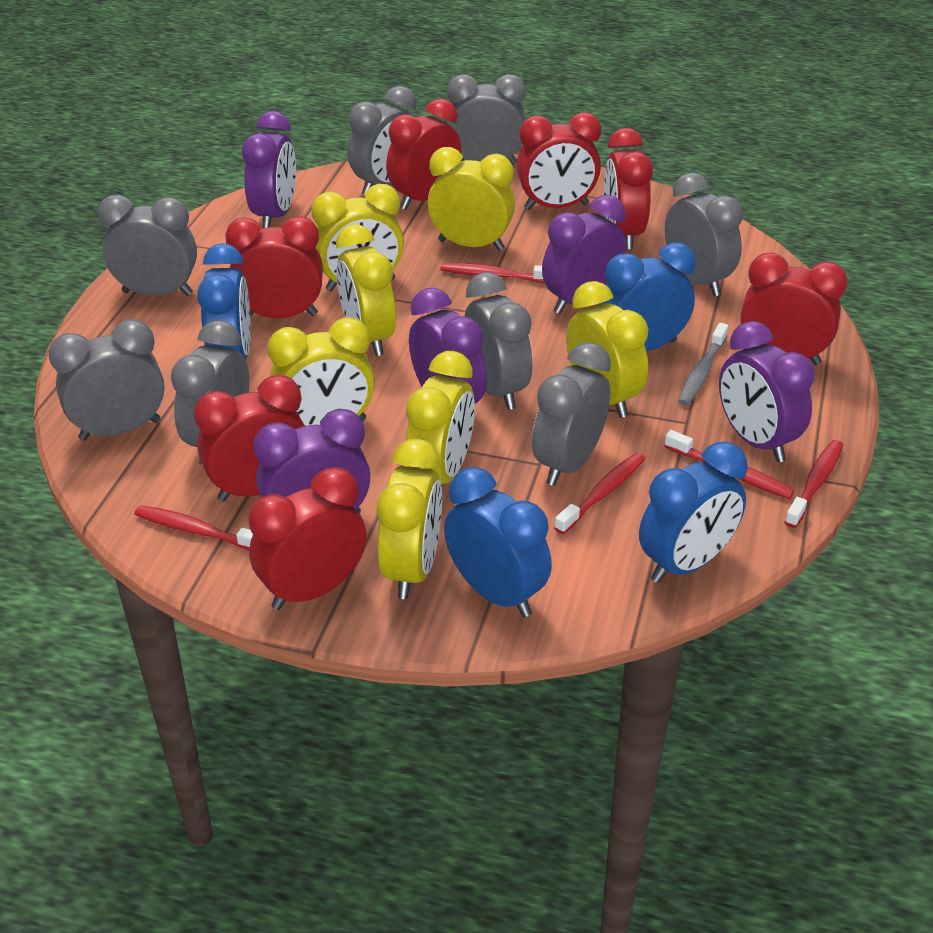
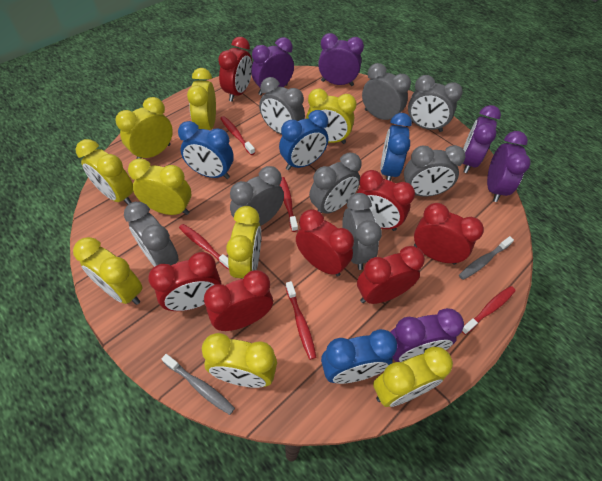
grey toothbrush: 1 -> 2
yellow clock: 7 -> 9

